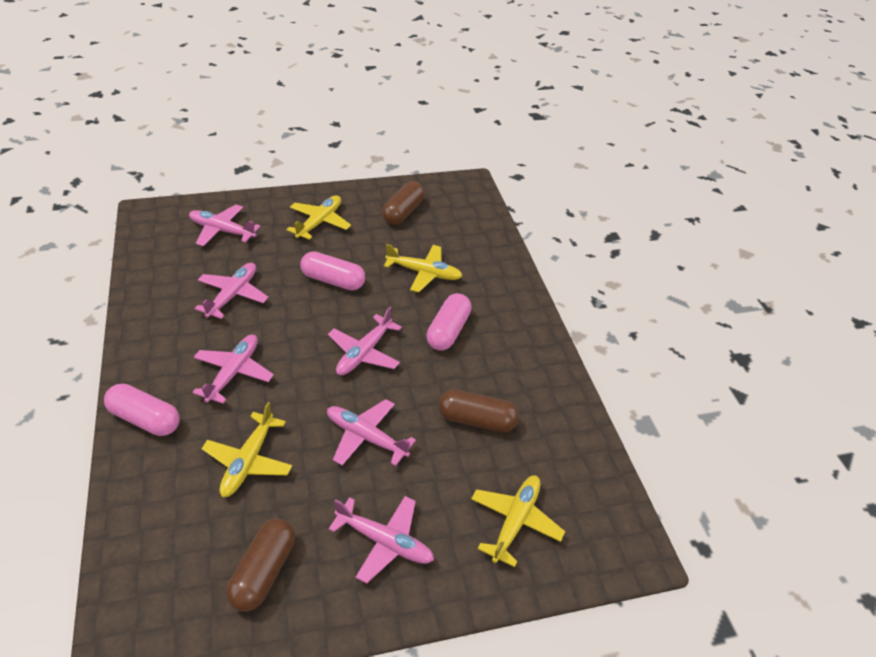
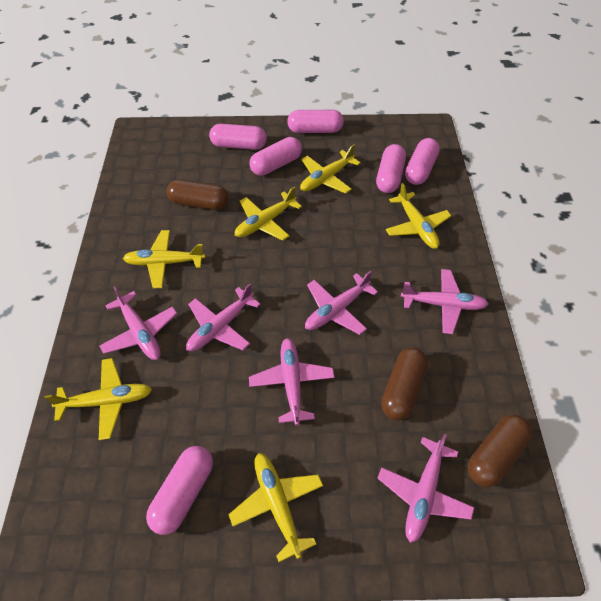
pink capsule: 3 -> 6
yellow plane: 4 -> 6

